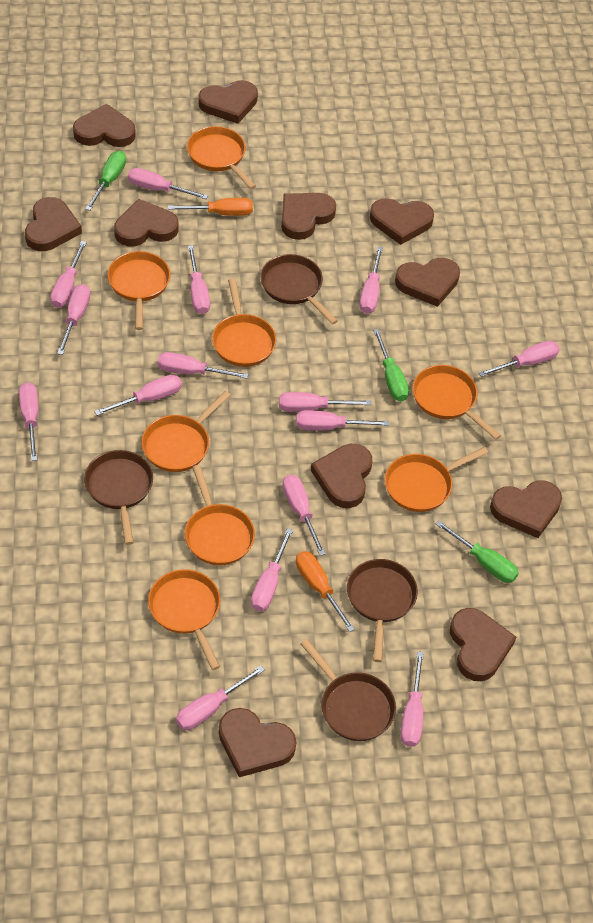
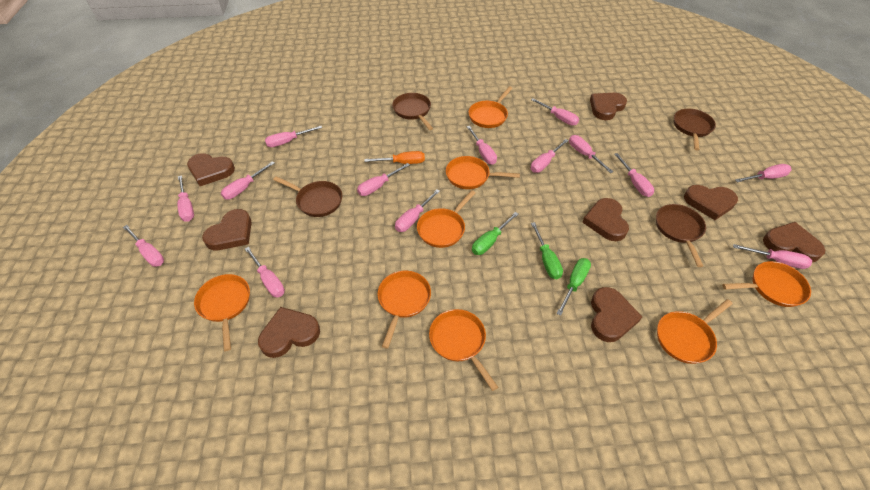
brown heart: 11 -> 8
orange screwdriver: 2 -> 1
pink screwdriver: 15 -> 14

